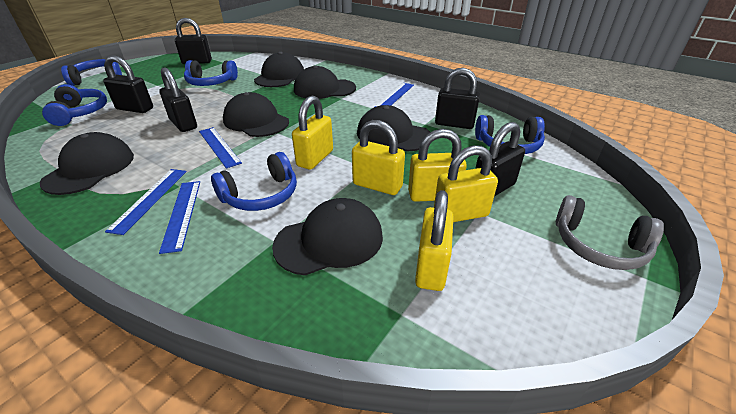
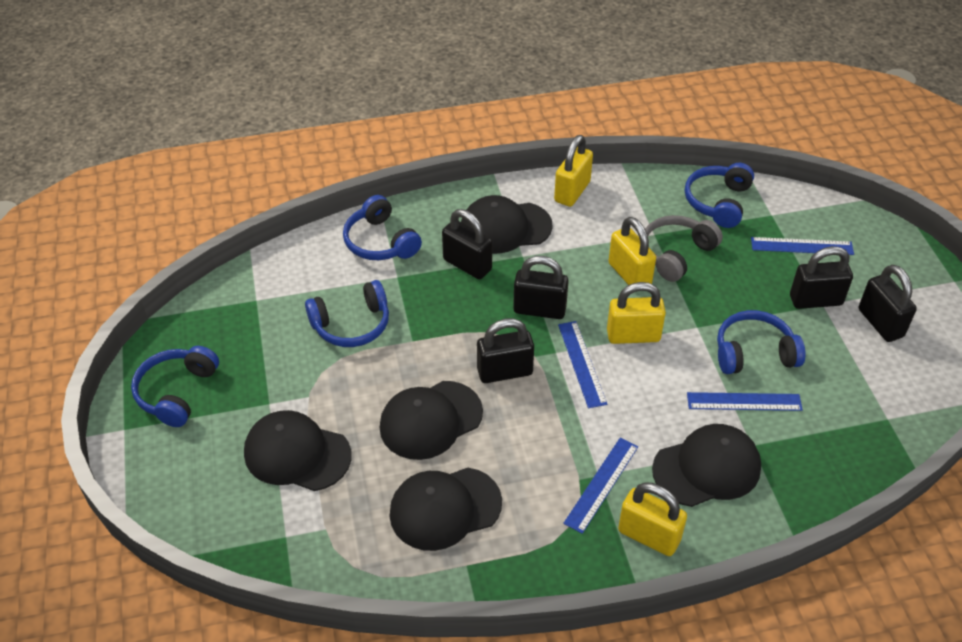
black cap: 6 -> 5
yellow padlock: 5 -> 4

